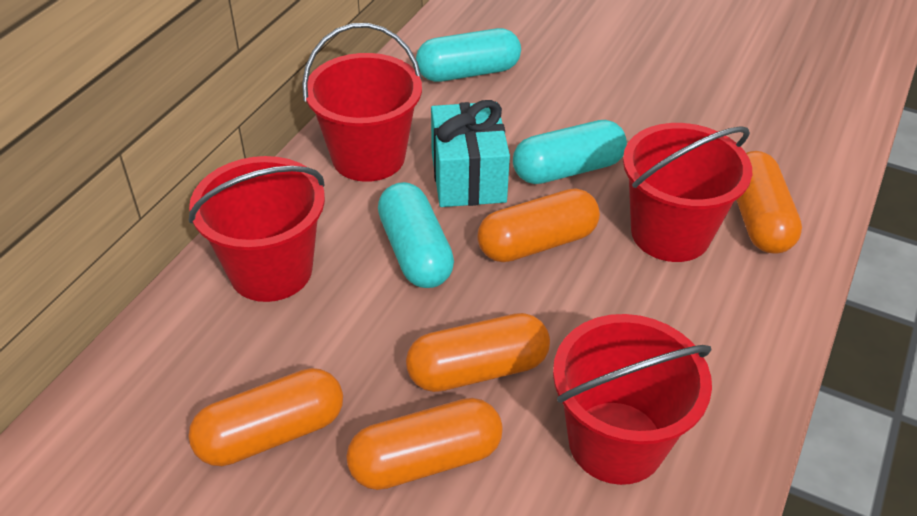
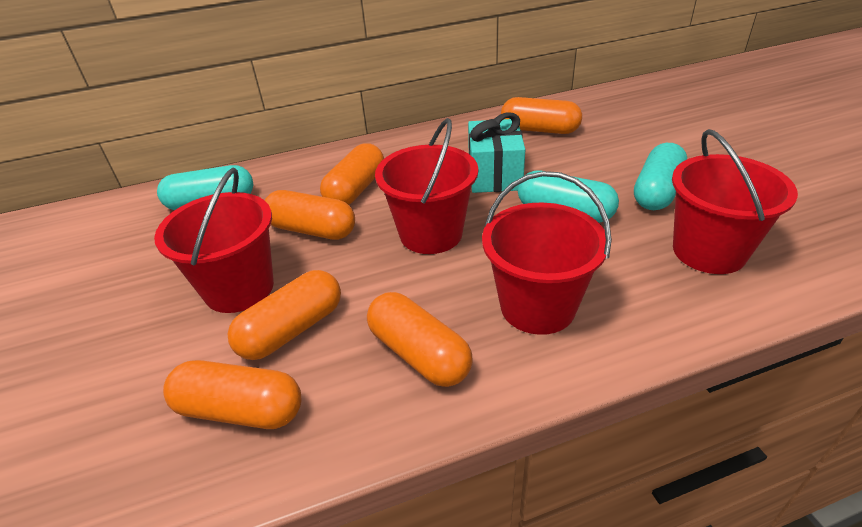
orange capsule: 5 -> 6

